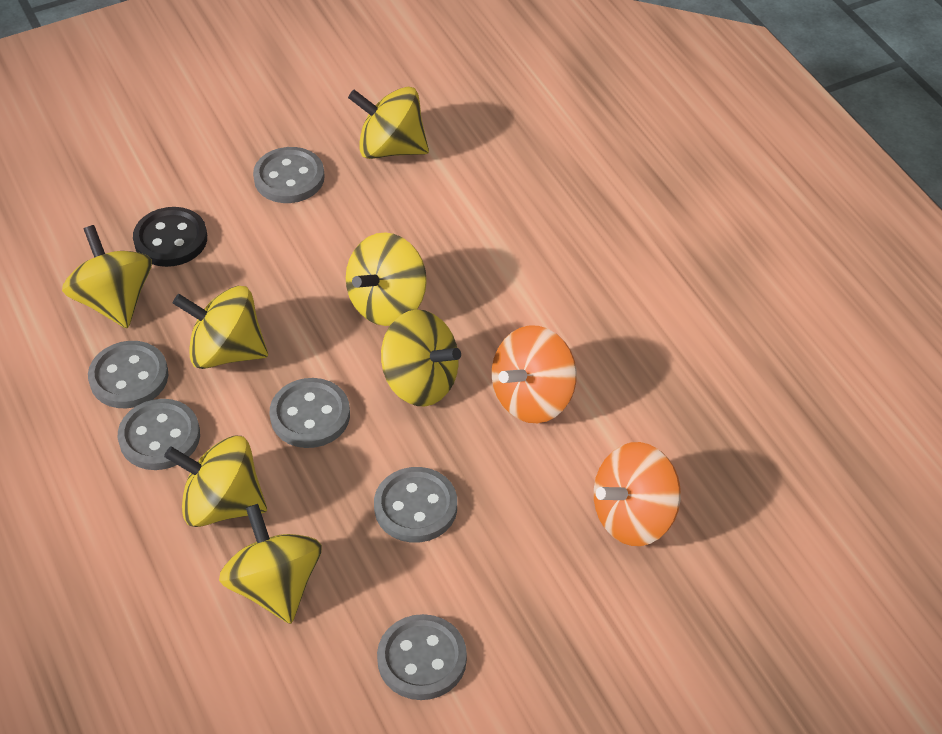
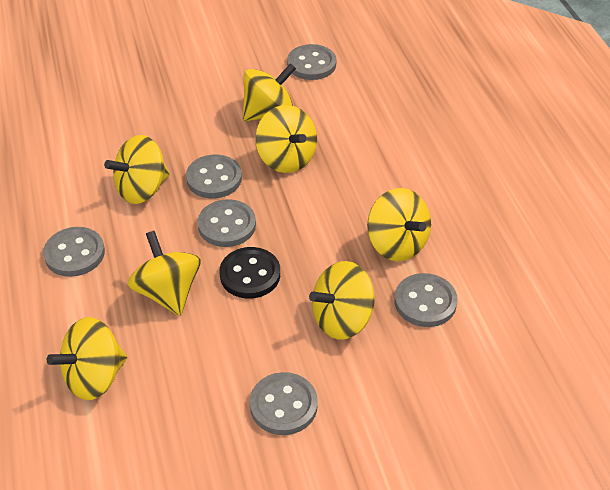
orange spinning top: 2 -> 0

